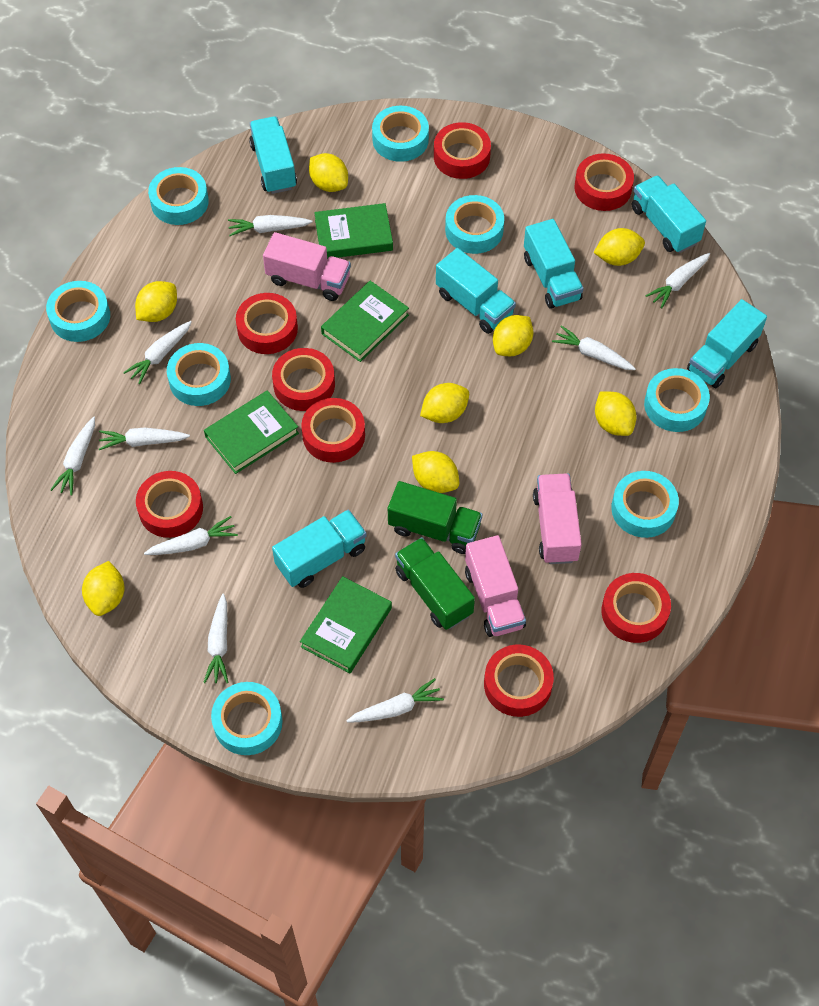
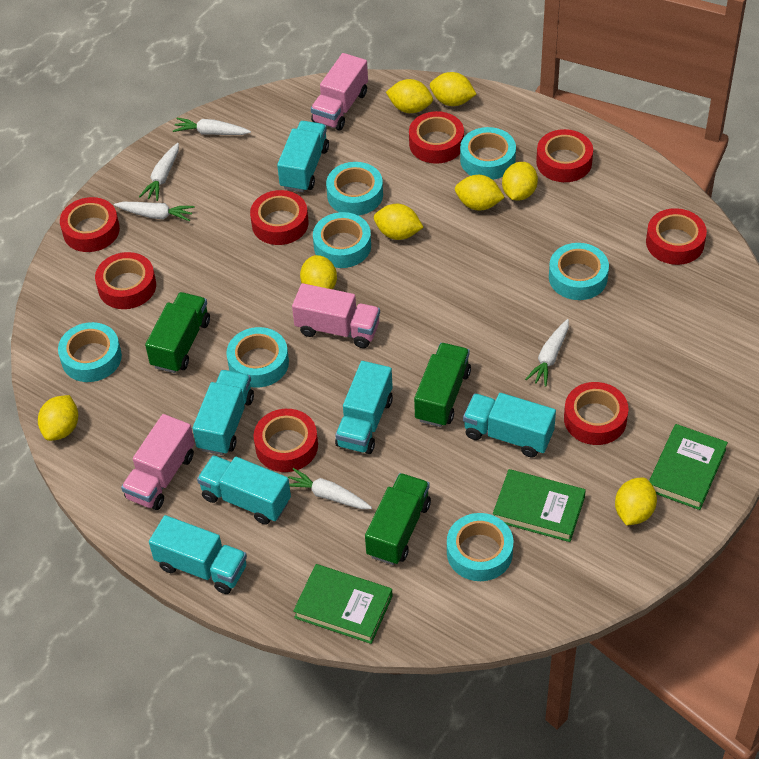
green book: 4 -> 3
green truck: 2 -> 3
turquoise tape: 8 -> 7
white carrot: 9 -> 5

